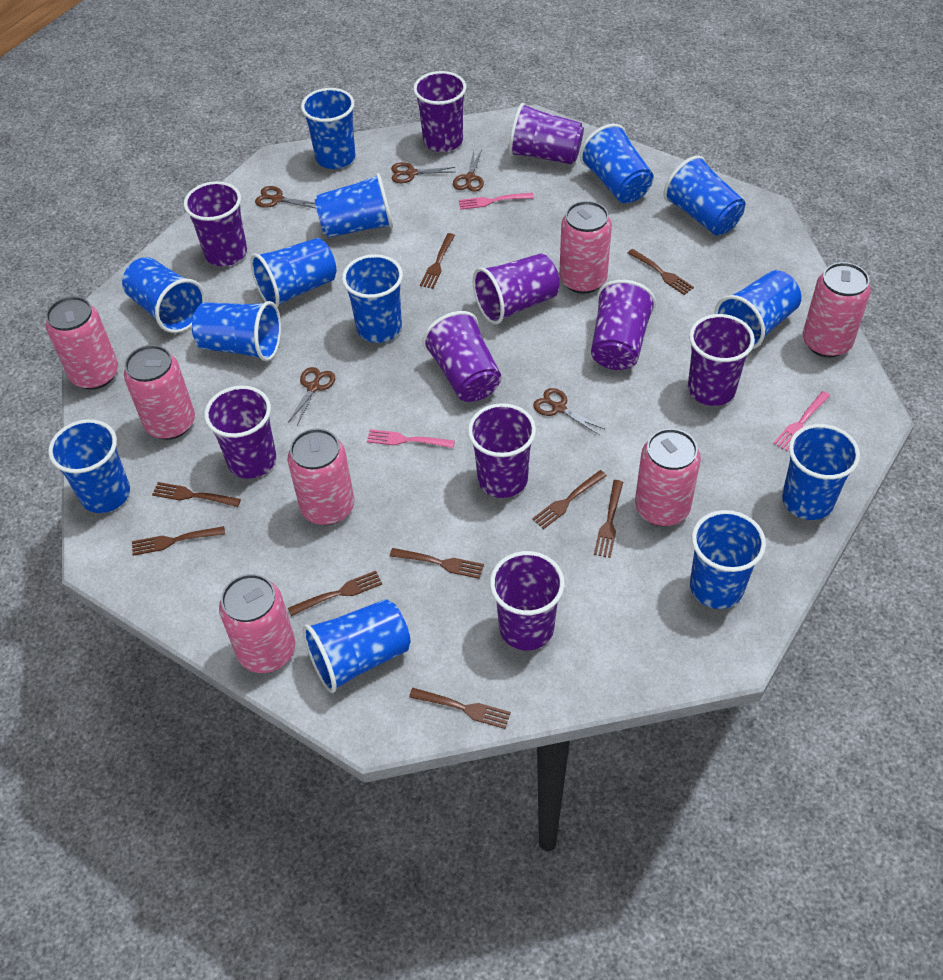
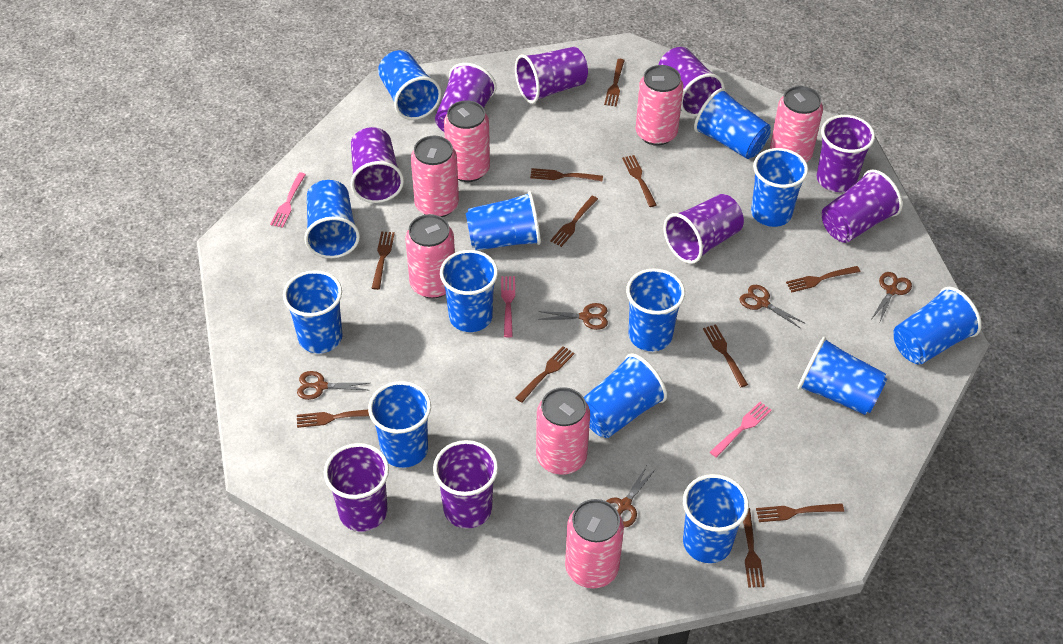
brown fork: 9 -> 11
purple cup: 10 -> 9

